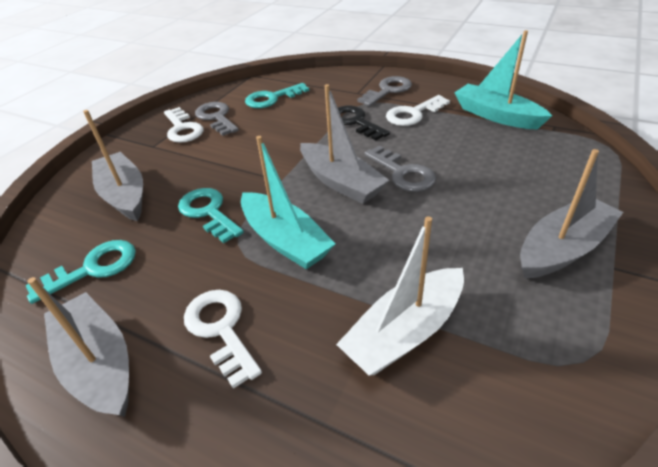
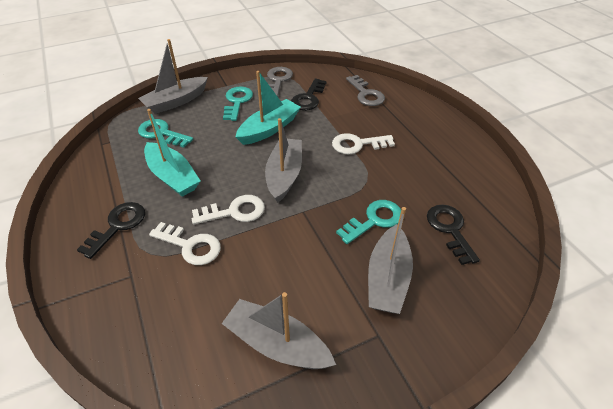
black key: 1 -> 3
grey key: 3 -> 2
white boat: 1 -> 0

